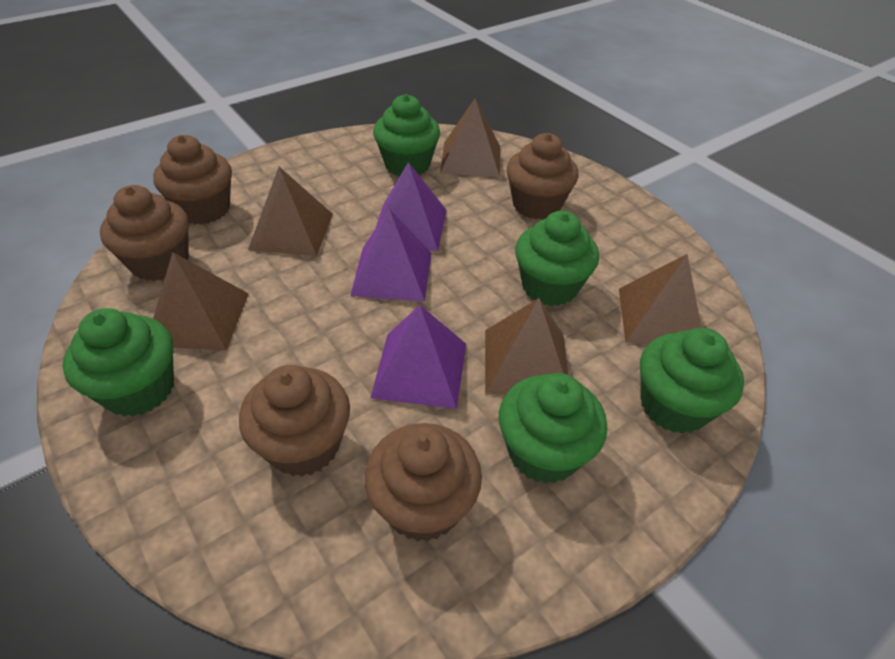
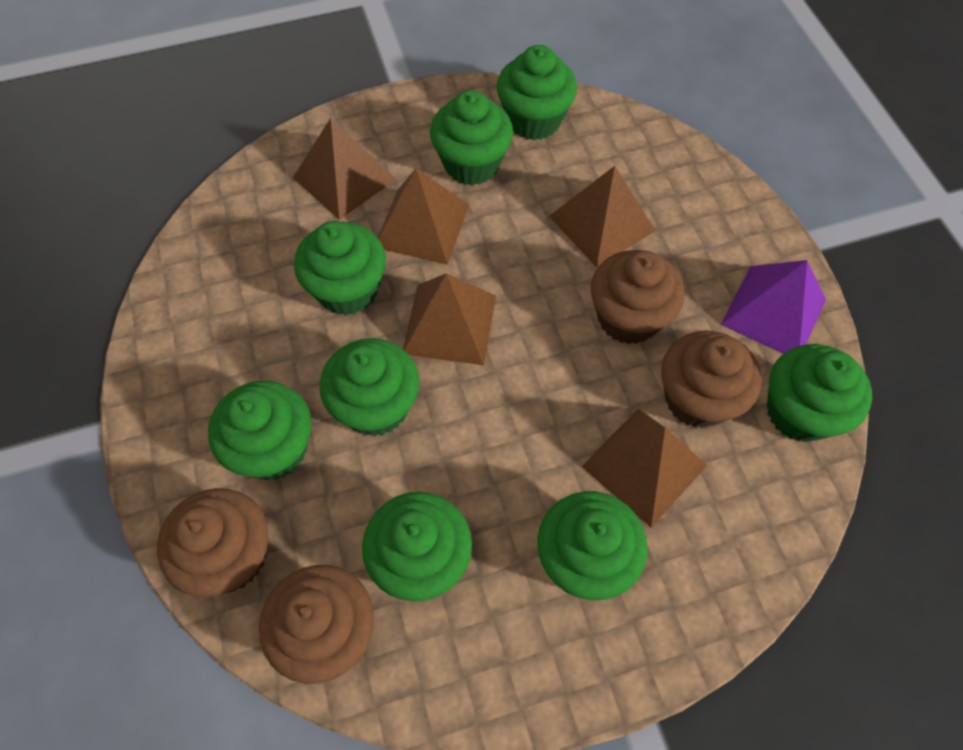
brown cupcake: 5 -> 4
green cupcake: 5 -> 8
purple pyramid: 3 -> 1

